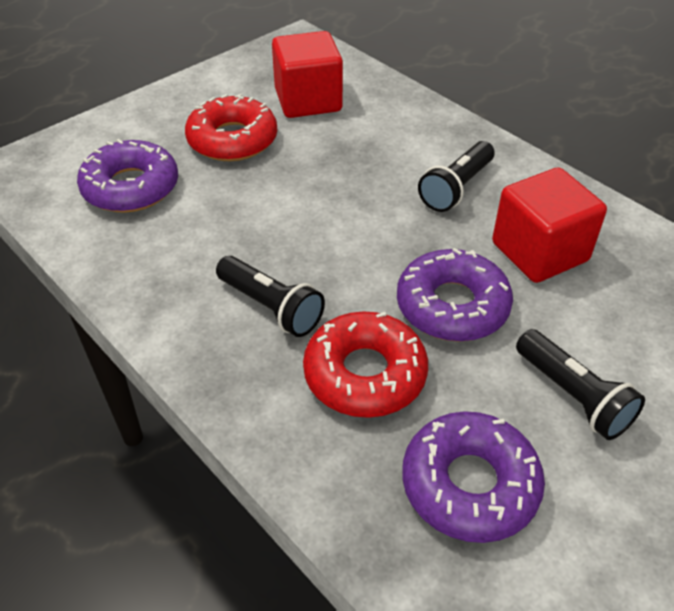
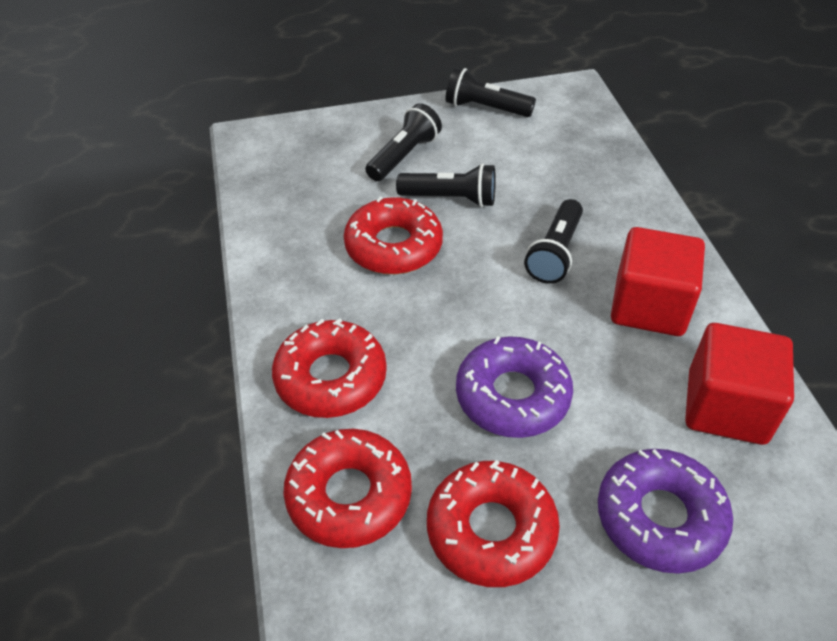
black flashlight: 3 -> 4
purple donut: 3 -> 2
red donut: 2 -> 4

